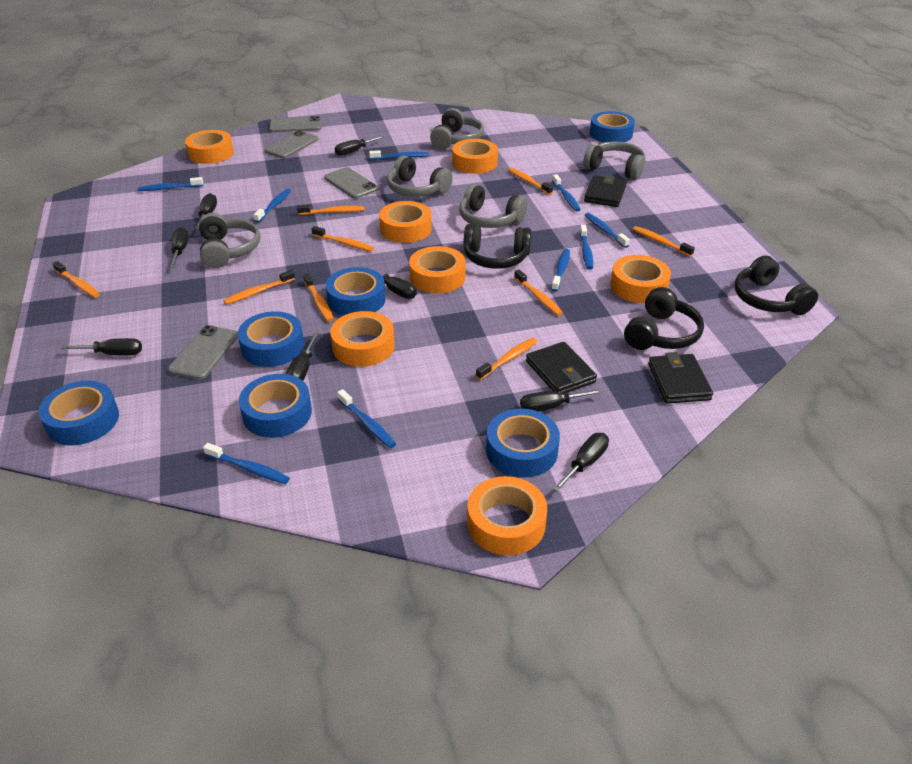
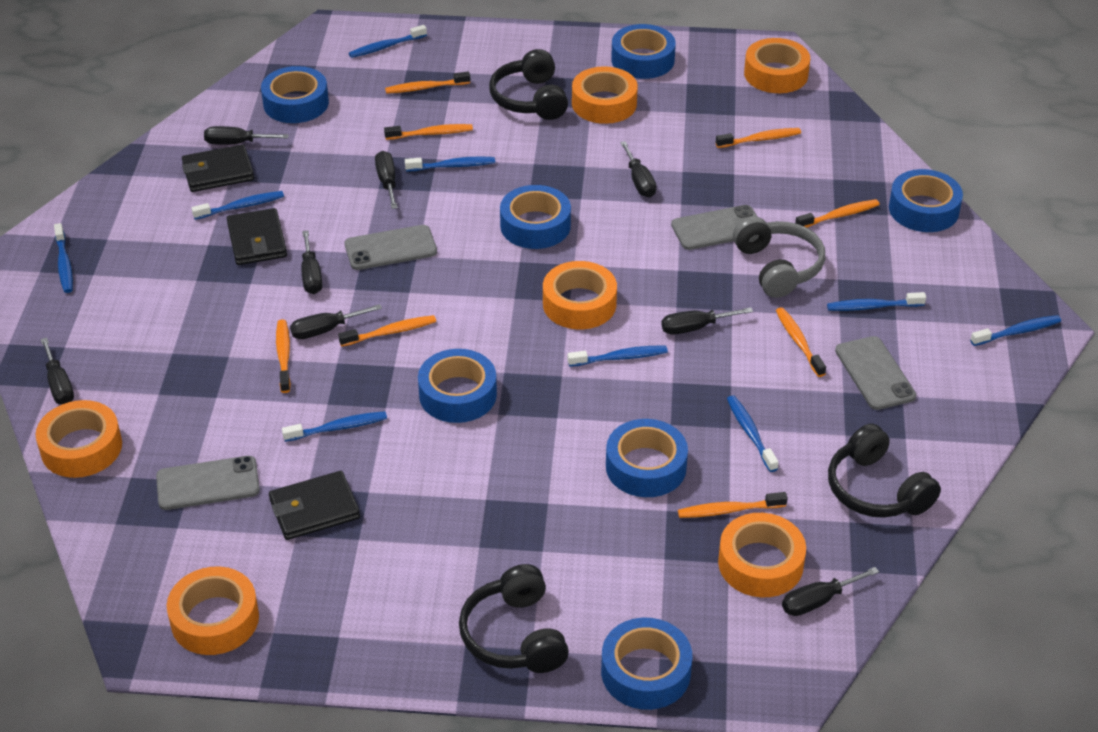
blue tape: 6 -> 7
grey headphones: 5 -> 1
orange tape: 7 -> 6
orange toothbrush: 9 -> 8

